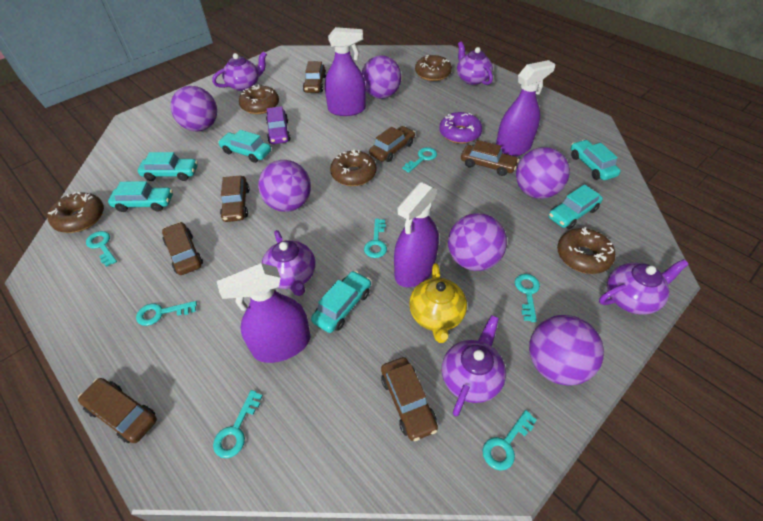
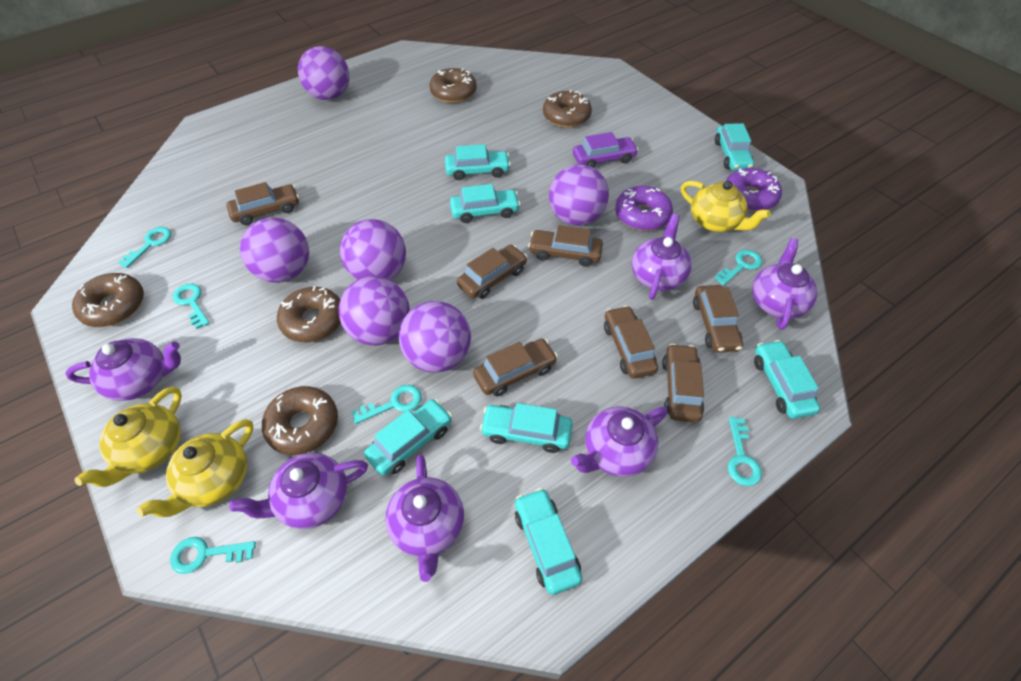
purple donut: 1 -> 2
purple spray bottle: 4 -> 0
purple teapot: 5 -> 6
turquoise car: 6 -> 7
turquoise key: 7 -> 6
yellow teapot: 1 -> 3

